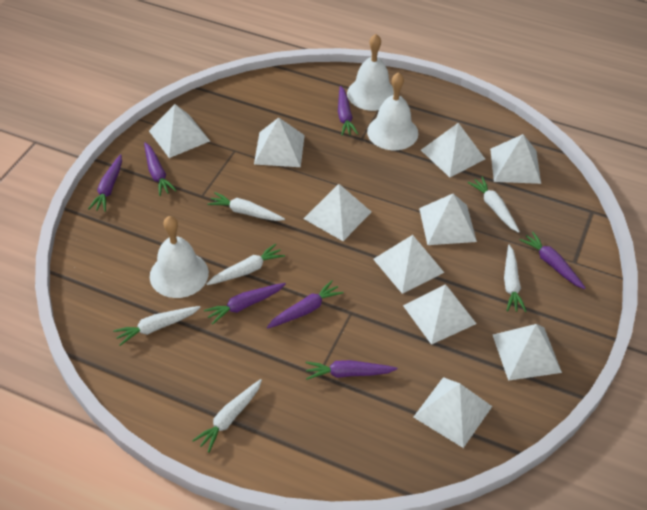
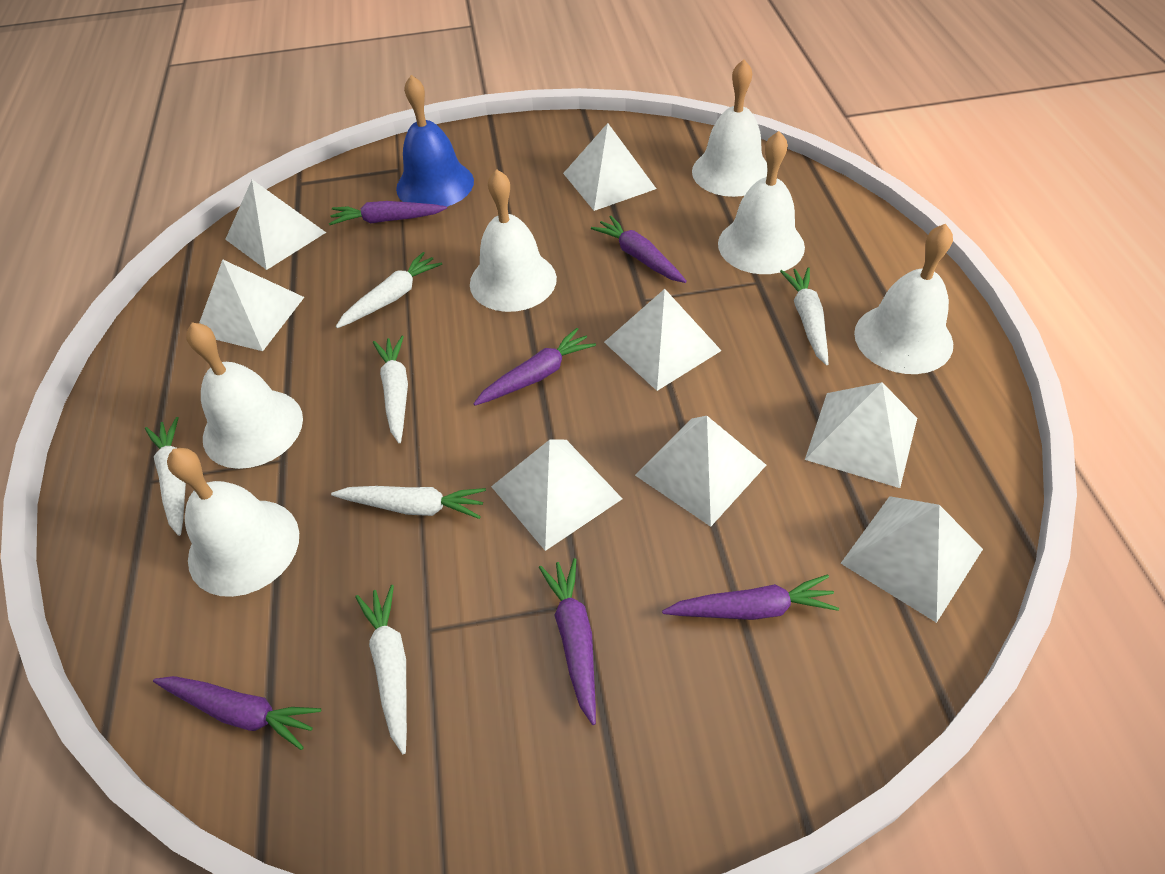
blue bell: 0 -> 1
purple carrot: 7 -> 6
white bell: 3 -> 6
white pyramid: 10 -> 8

